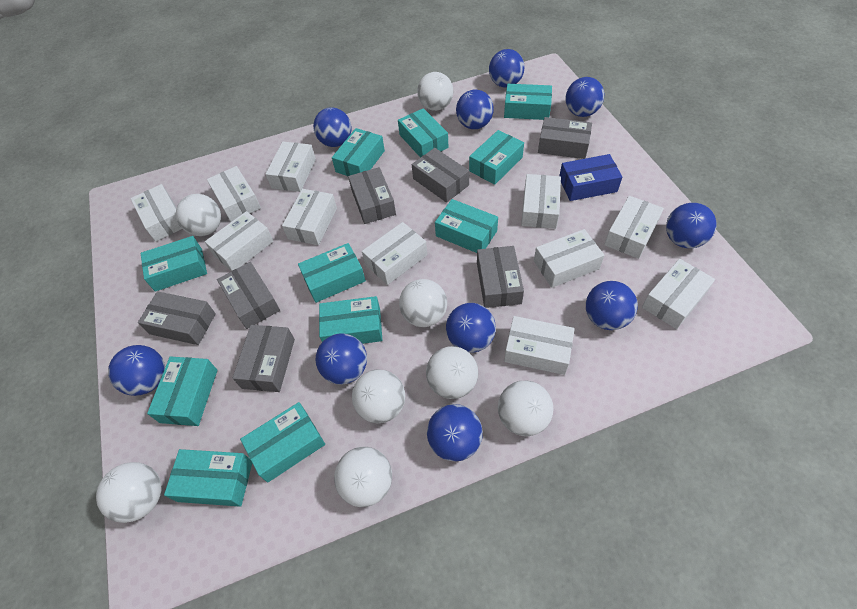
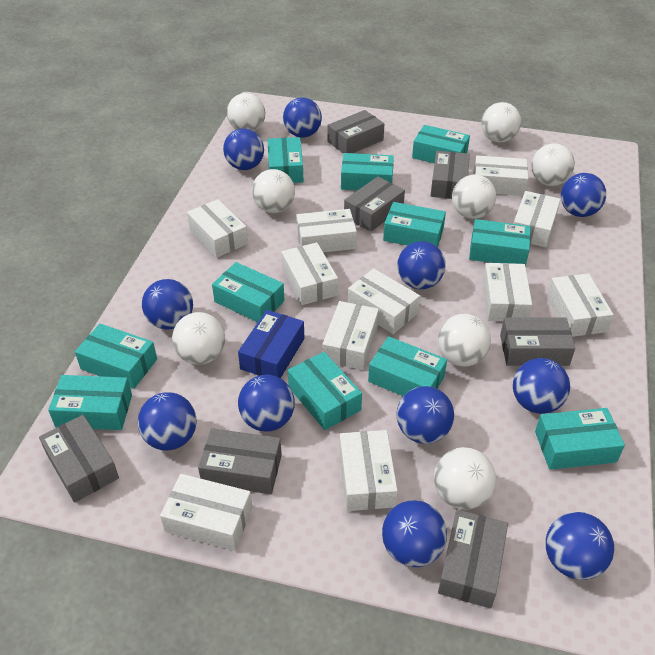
blue ball: 10 -> 11

